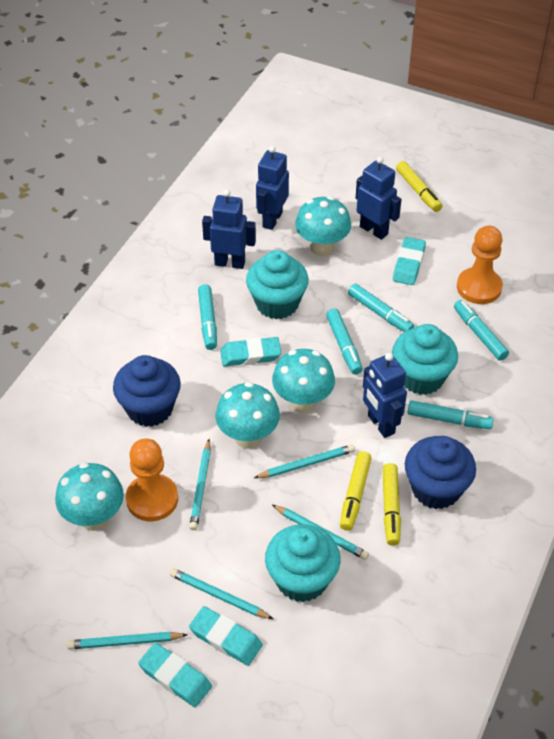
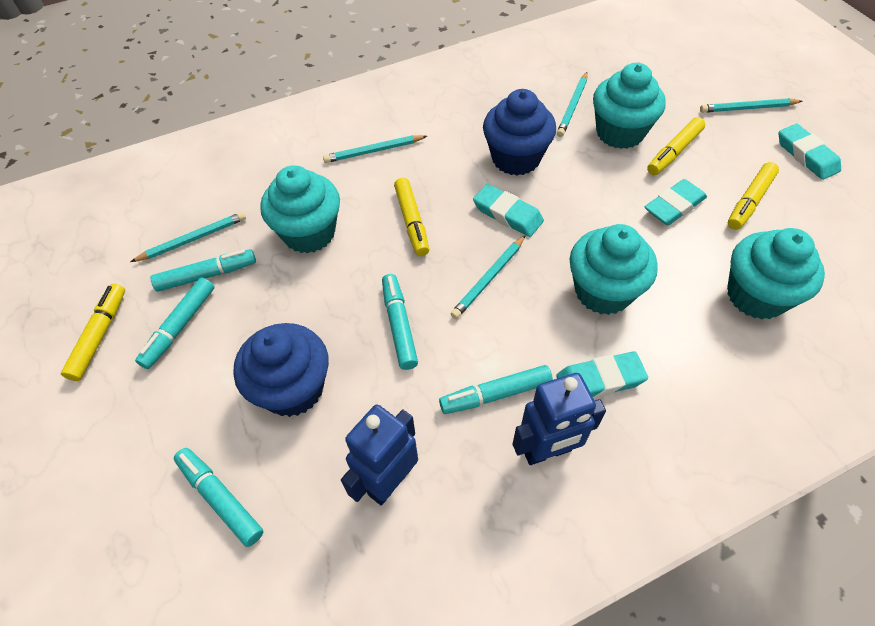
blue robot: 4 -> 2
orange pawn: 2 -> 0
turquoise cupcake: 3 -> 4
turquoise mushroom: 4 -> 0
yellow marker: 3 -> 4

